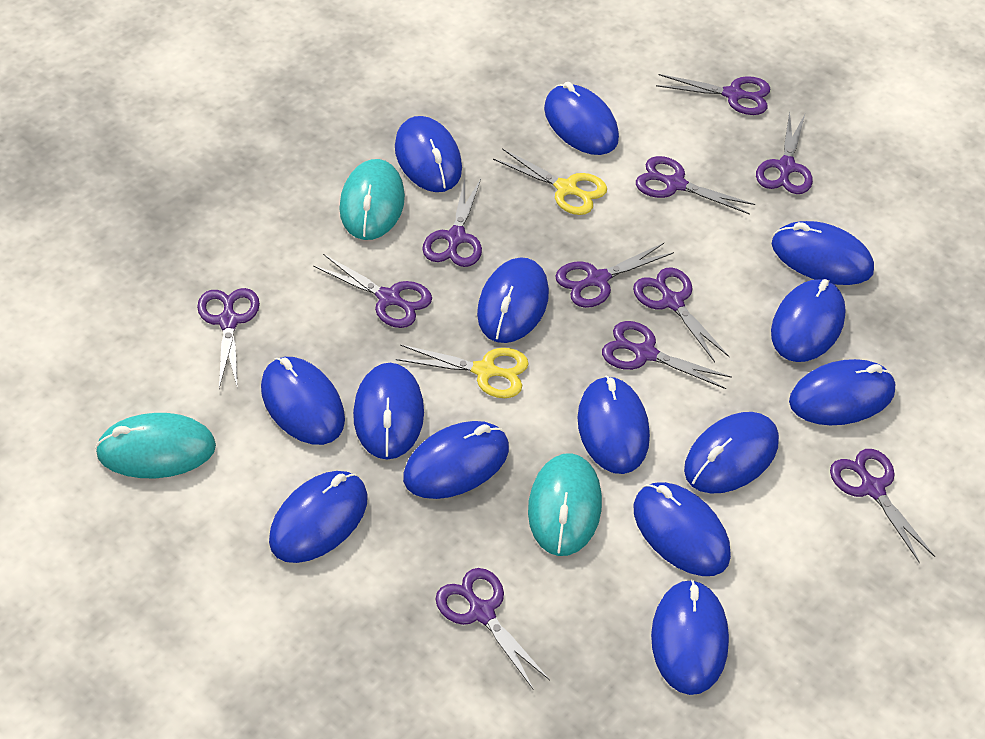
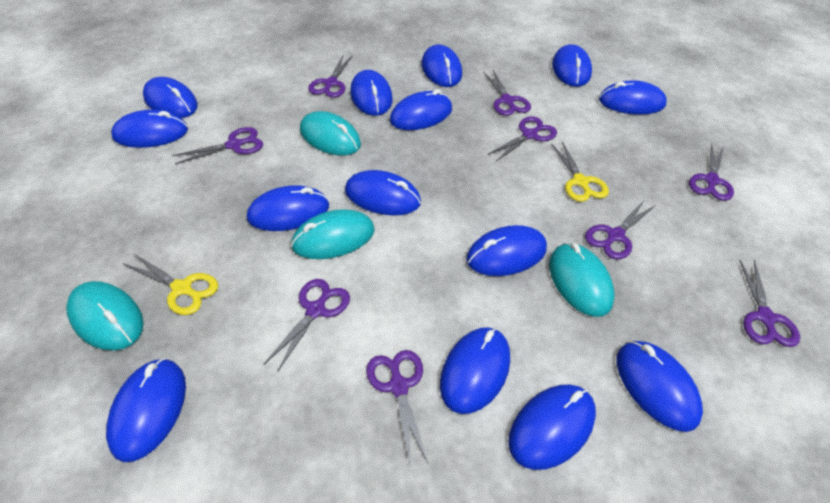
purple scissors: 11 -> 9
turquoise mouse: 3 -> 4

